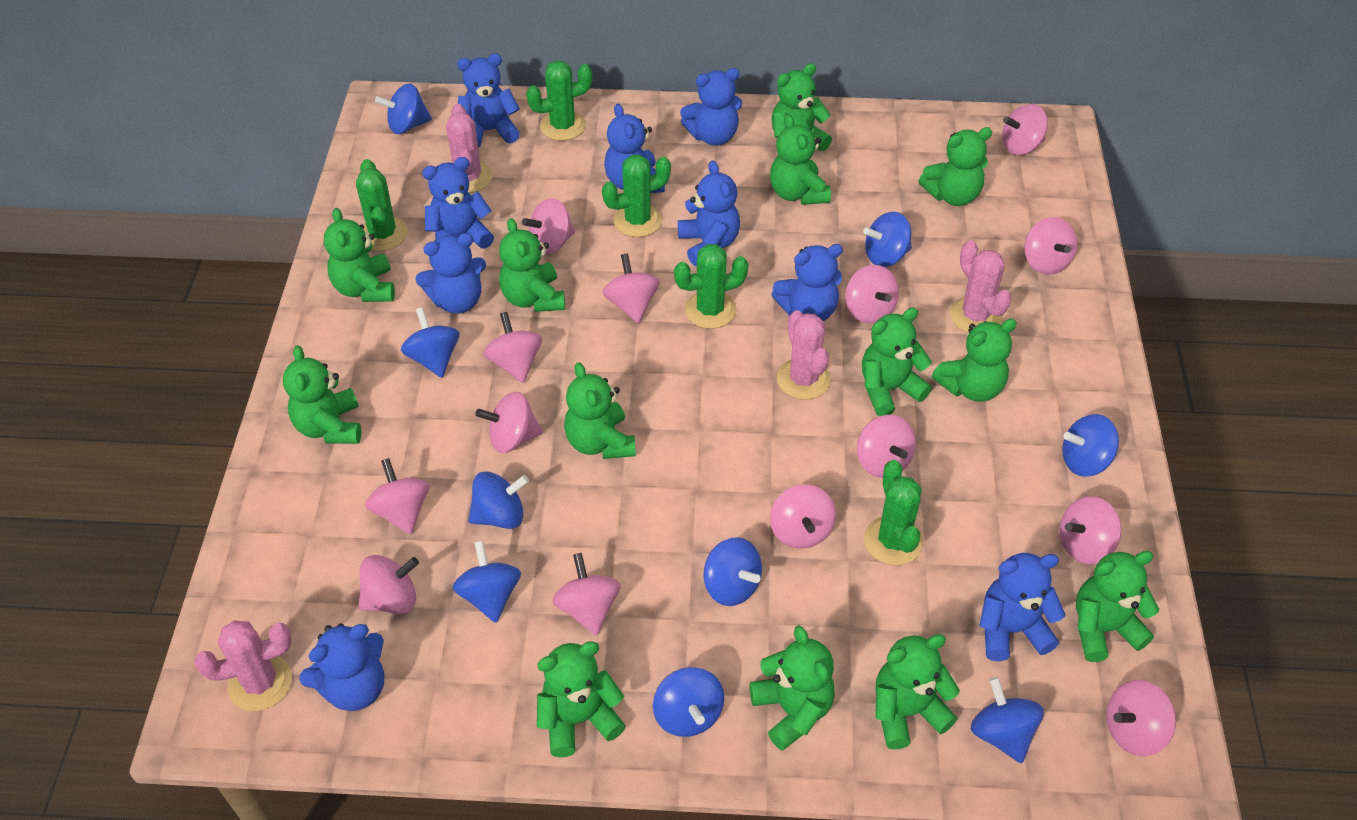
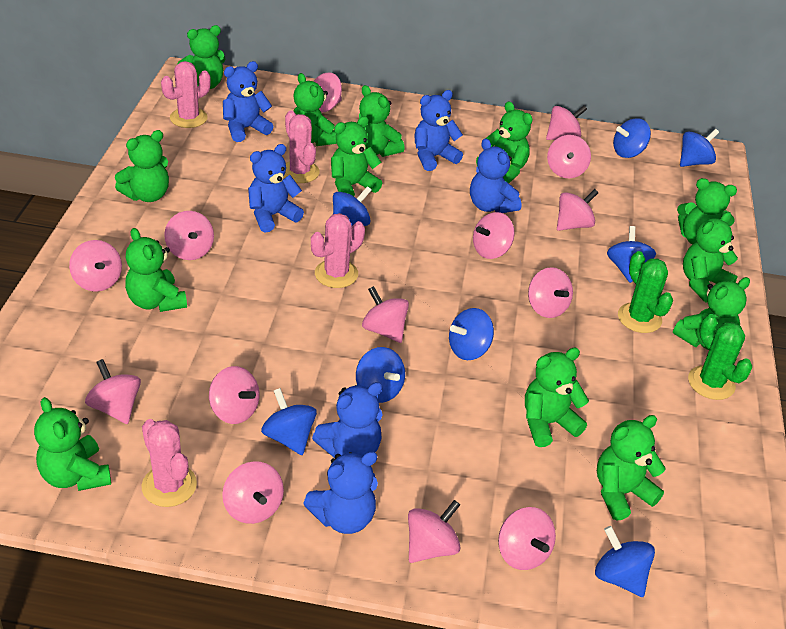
blue spinning top: 9 -> 8
blue teddy bear: 9 -> 6
green cactus: 5 -> 2

